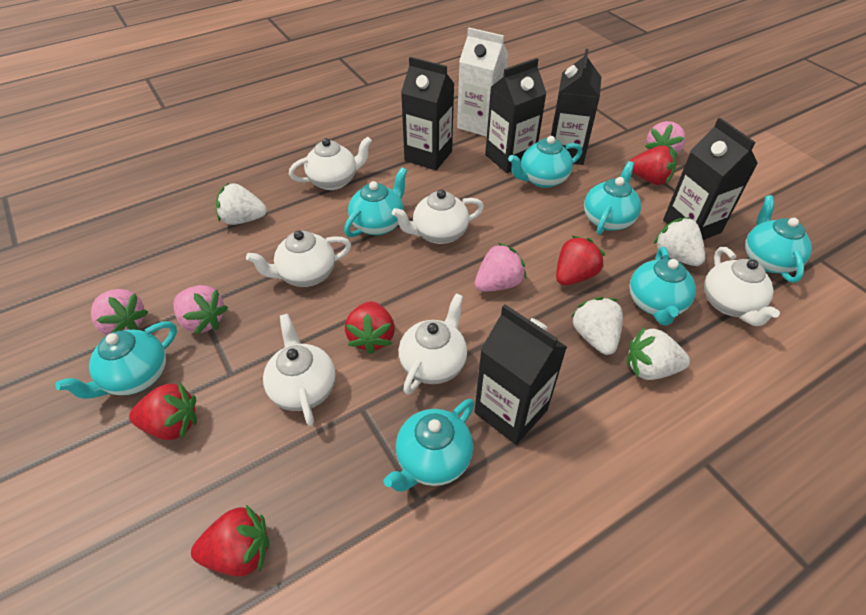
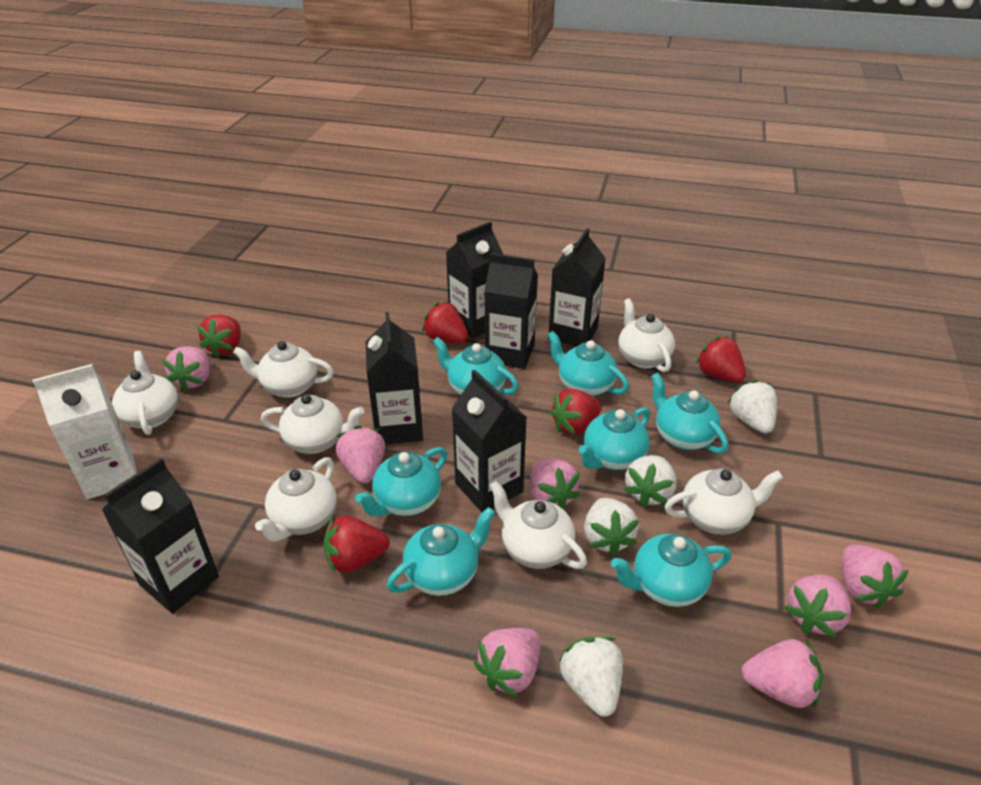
black carton: 5 -> 6
pink strawberry: 4 -> 7
white teapot: 6 -> 7

